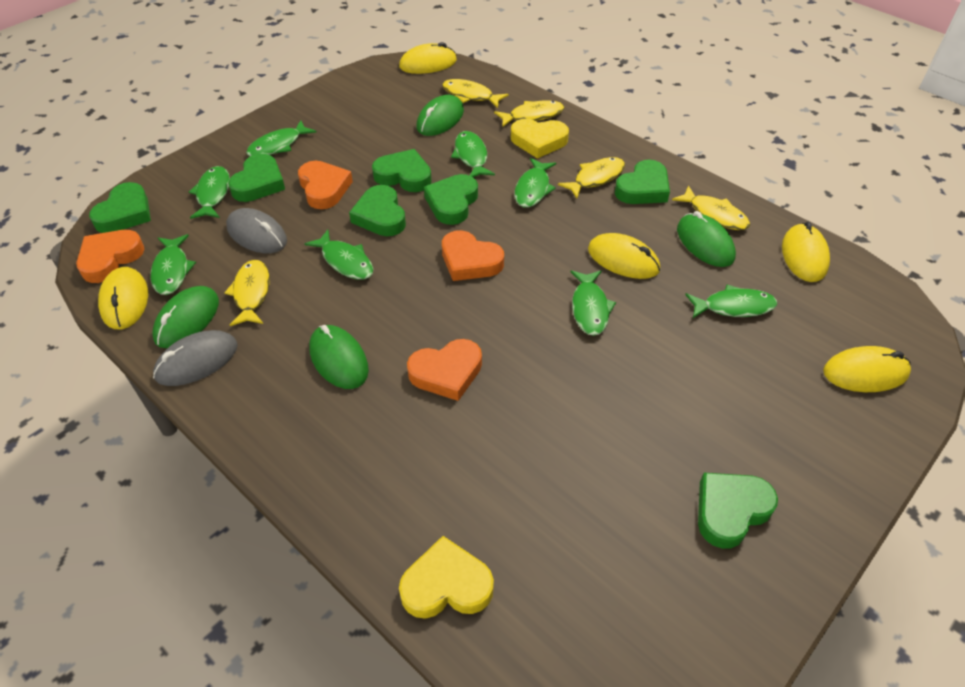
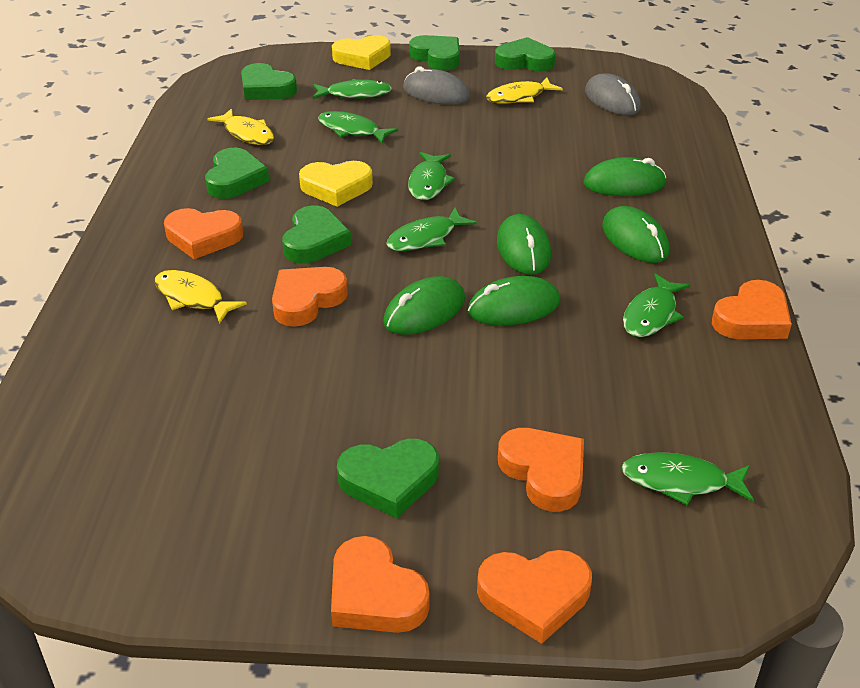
green fish: 8 -> 6
green heart: 7 -> 6
green mouse: 4 -> 5
orange heart: 4 -> 6
yellow fish: 5 -> 3
yellow mouse: 5 -> 0

